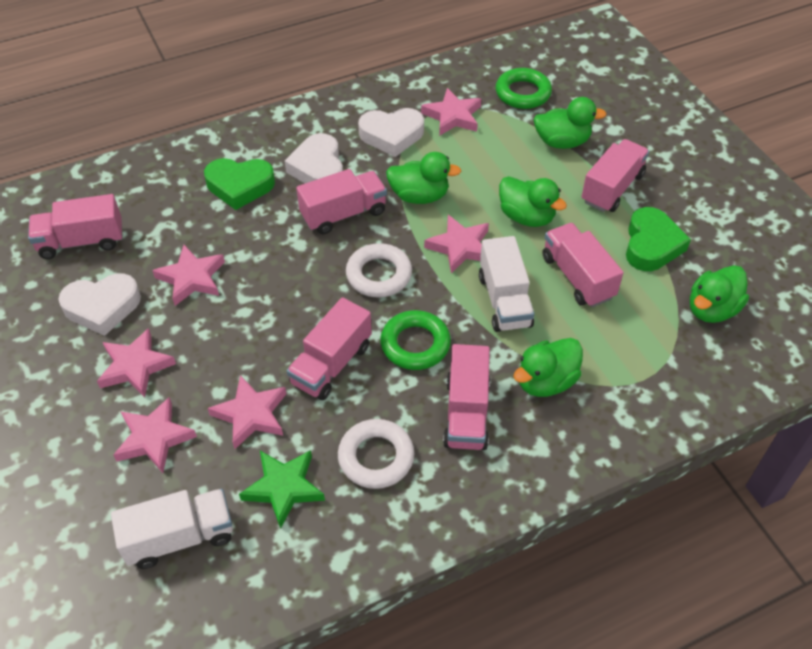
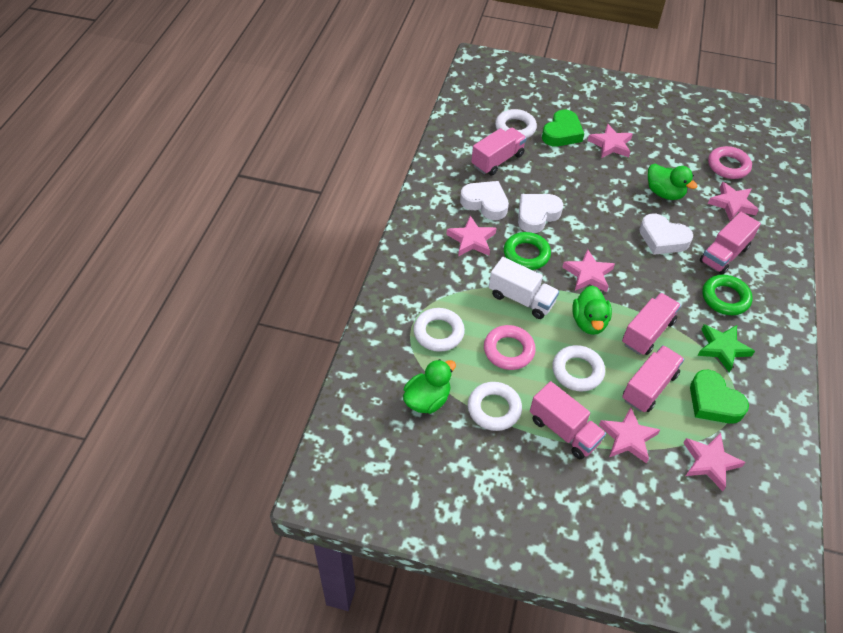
green duck: 5 -> 3
pink ring: 0 -> 2
pink truck: 6 -> 5
white ring: 2 -> 4
white truck: 2 -> 1

